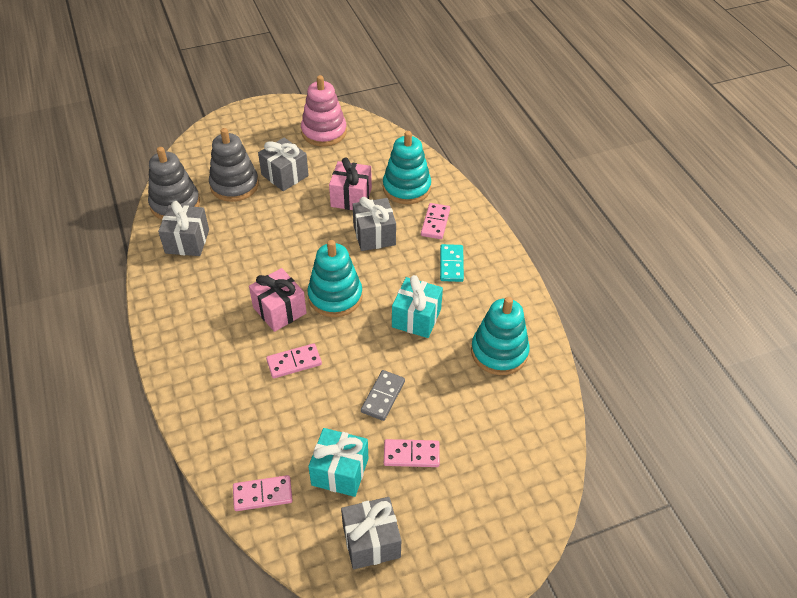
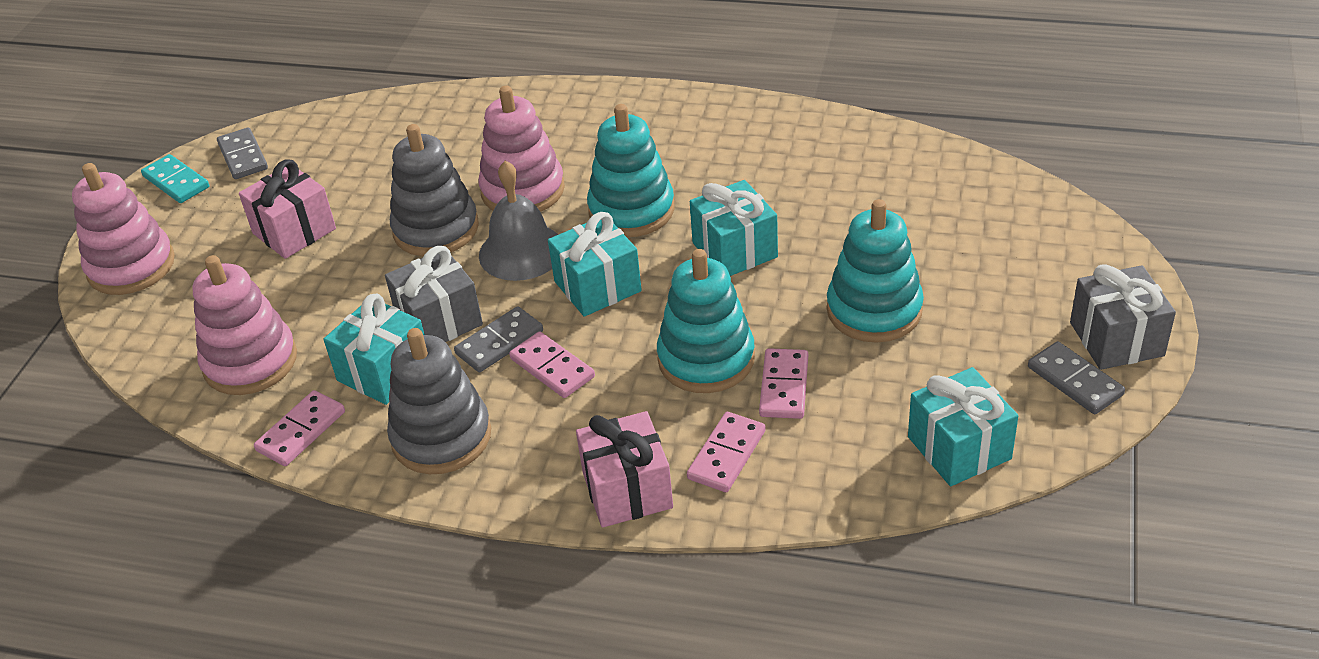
grey bell: 0 -> 1
grey domino: 1 -> 3
grey gift: 4 -> 2
pink stacking toy: 1 -> 3
turquoise gift: 2 -> 4

